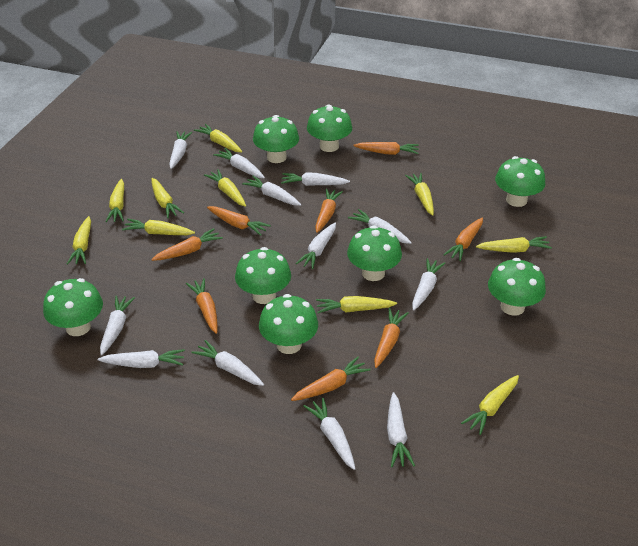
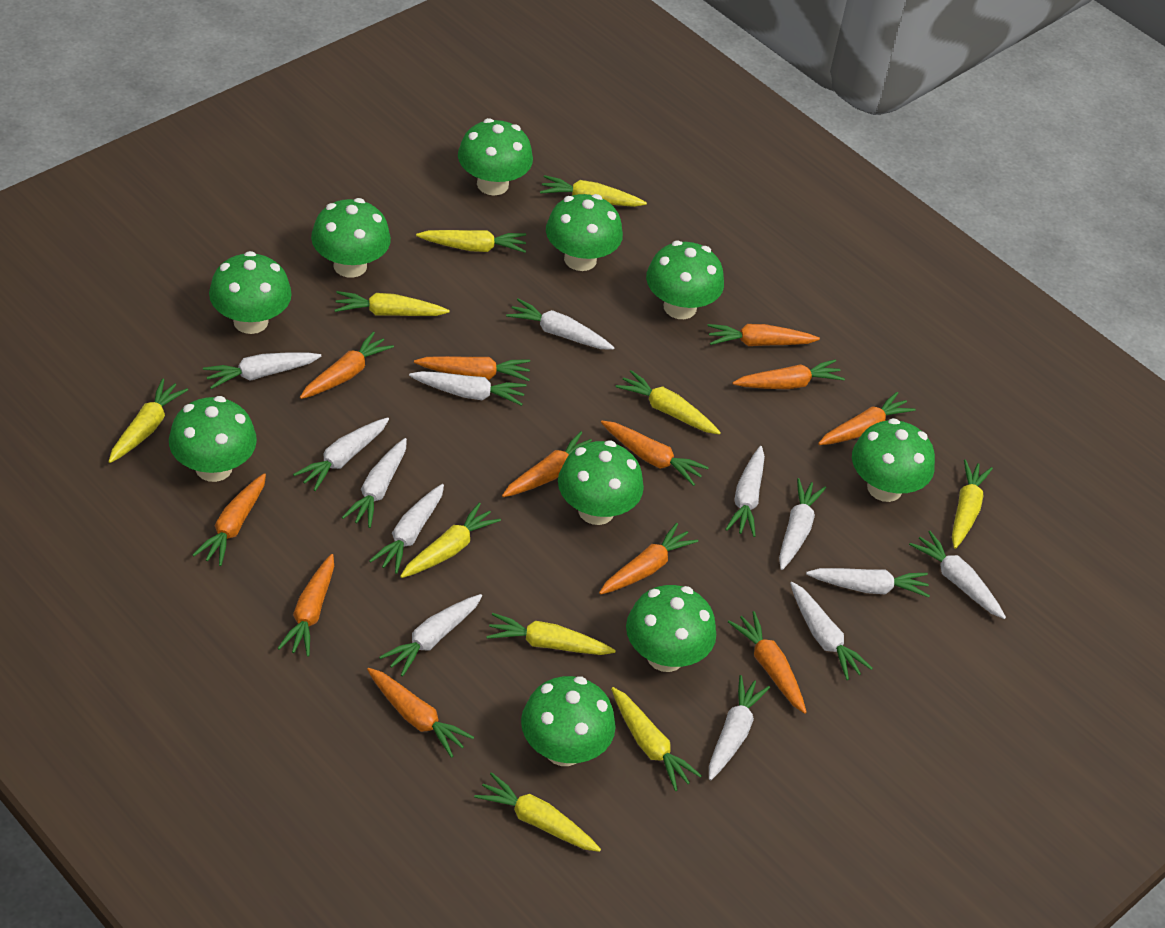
green mushroom: 8 -> 10
orange carrot: 8 -> 12
white carrot: 12 -> 13

